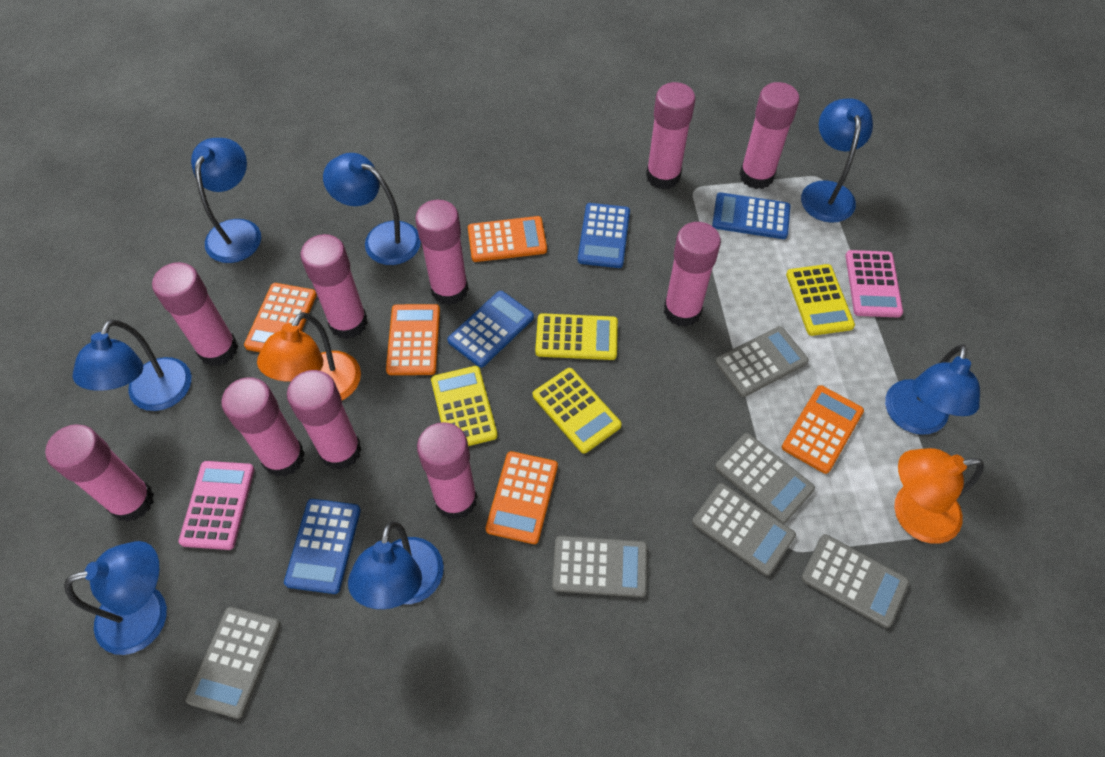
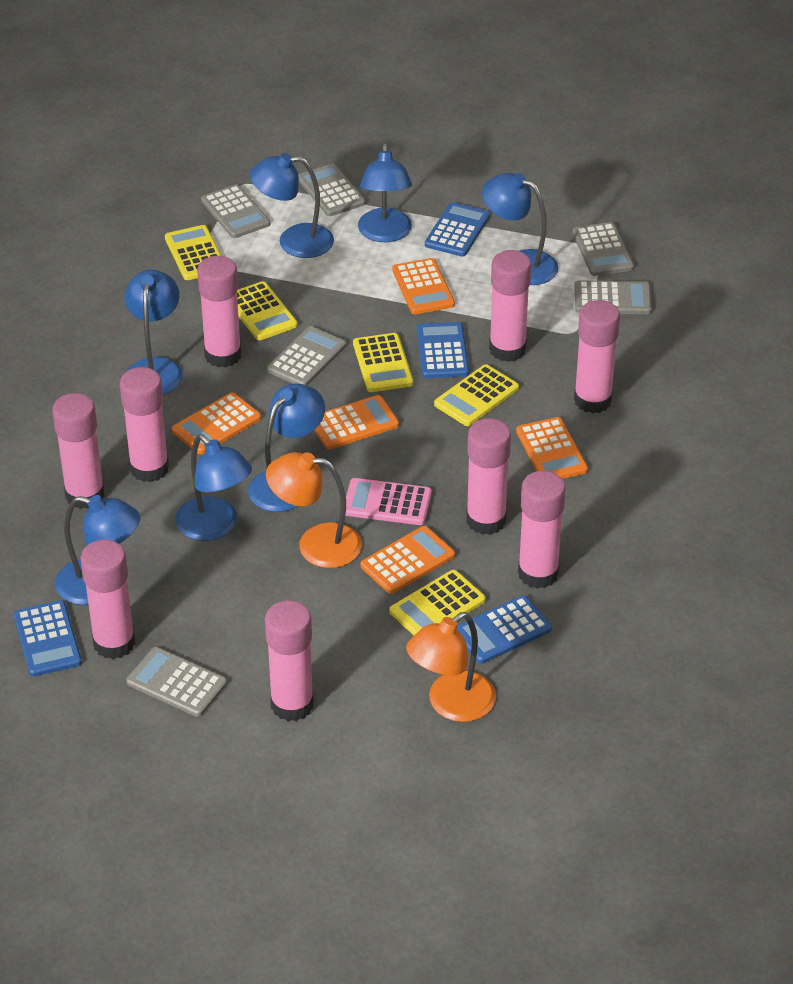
pink calculator: 2 -> 1
pink glue stick: 10 -> 9
yellow calculator: 4 -> 5

